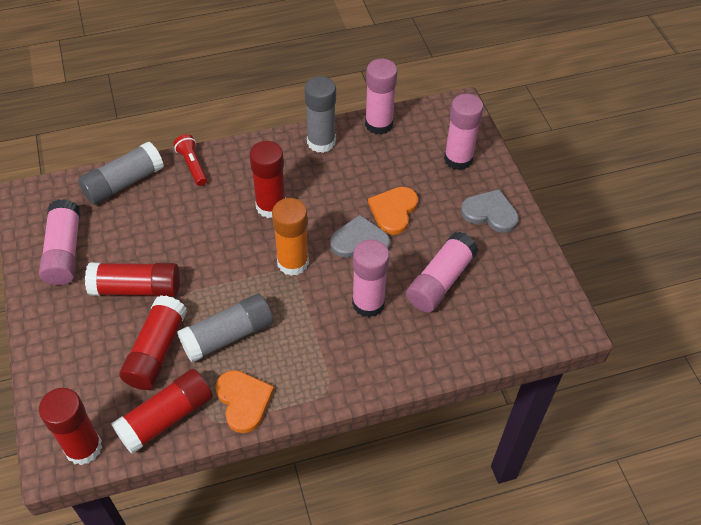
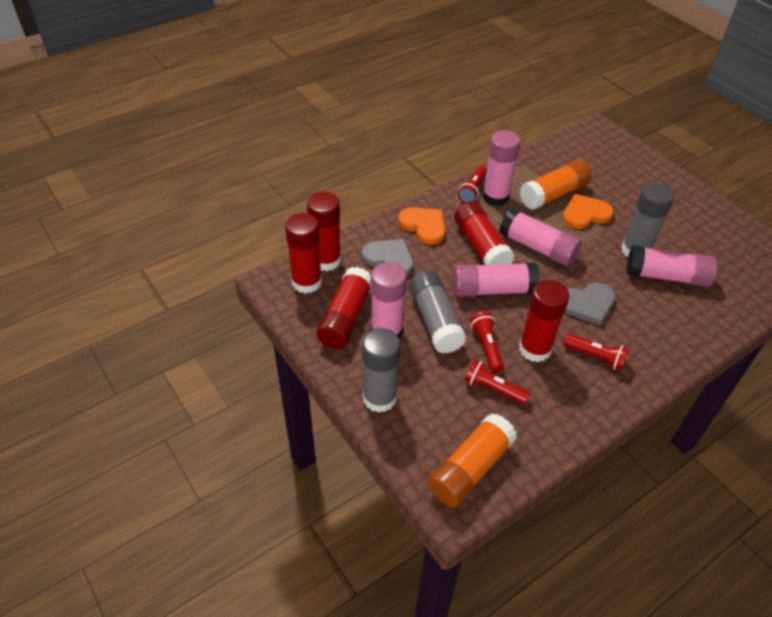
orange glue stick: 1 -> 2
red flashlight: 1 -> 4

